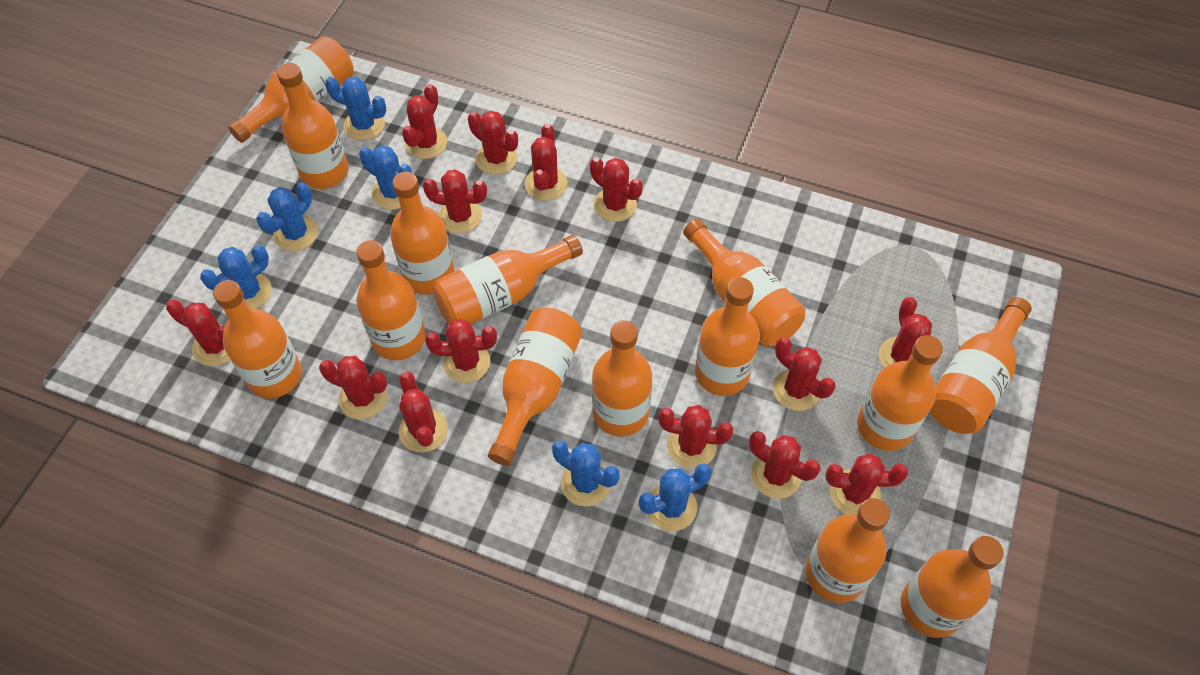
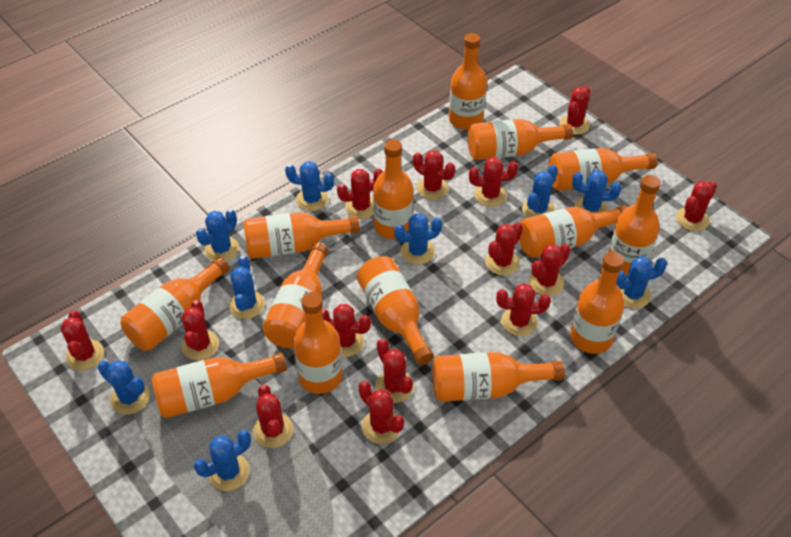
blue cactus: 6 -> 9

